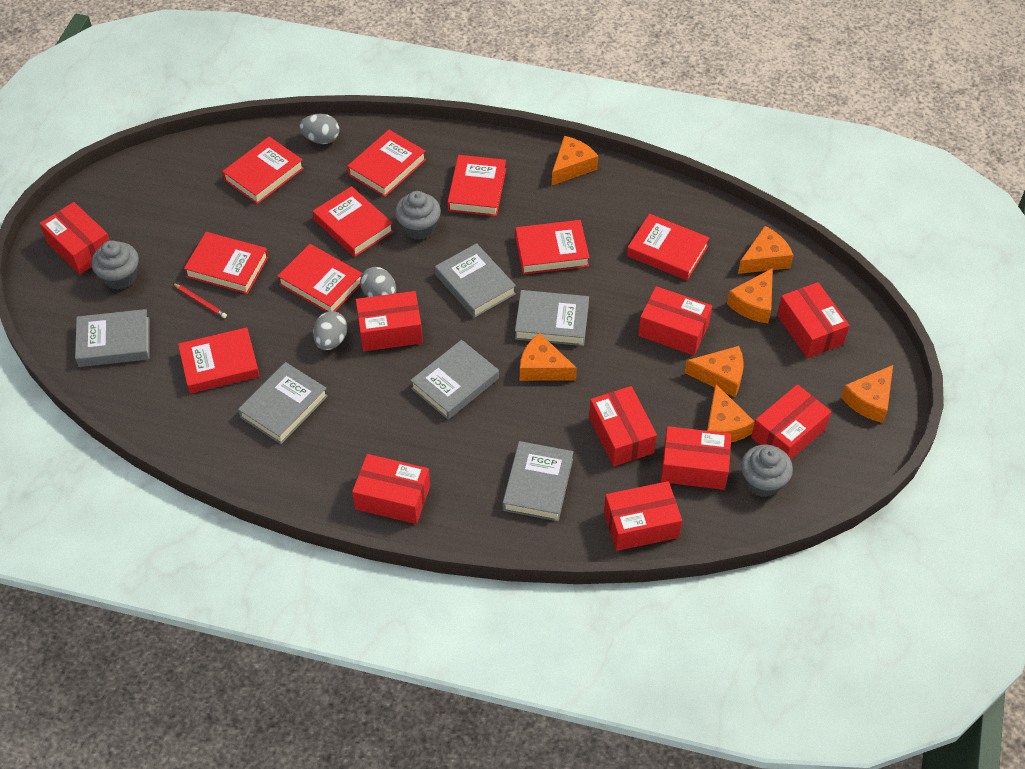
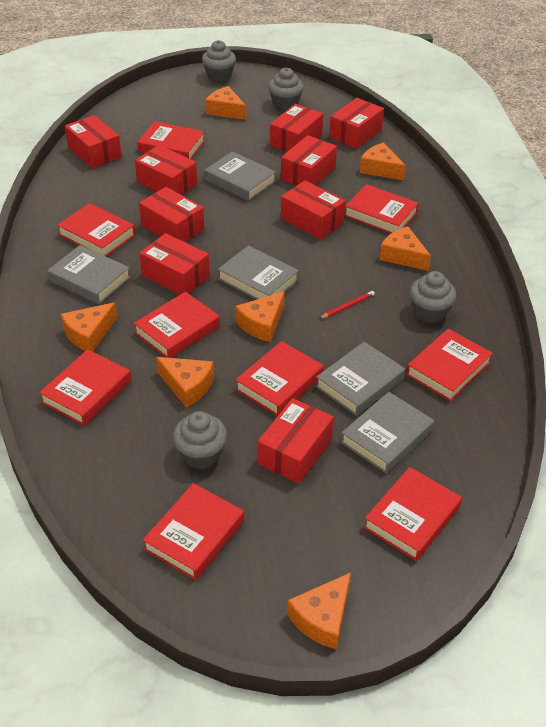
grey book: 6 -> 5
grey cupcake: 3 -> 4
grey egg: 3 -> 0

